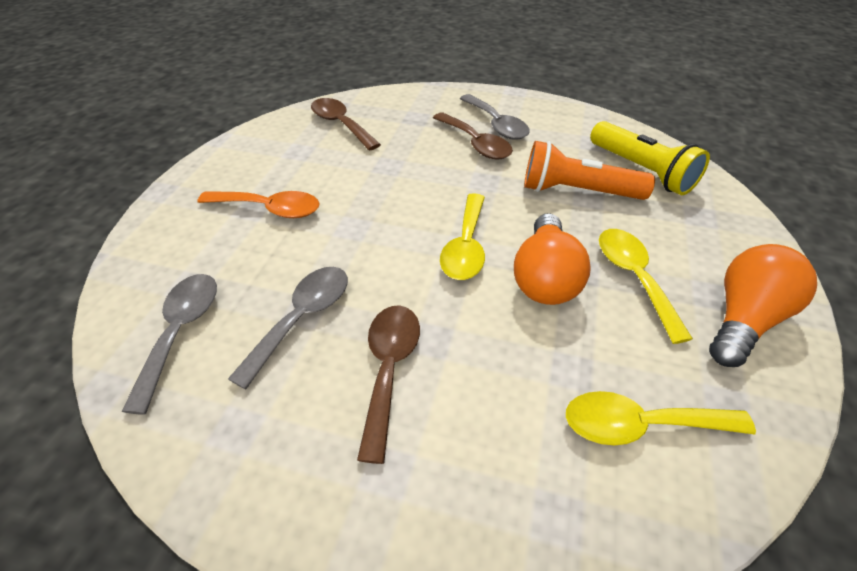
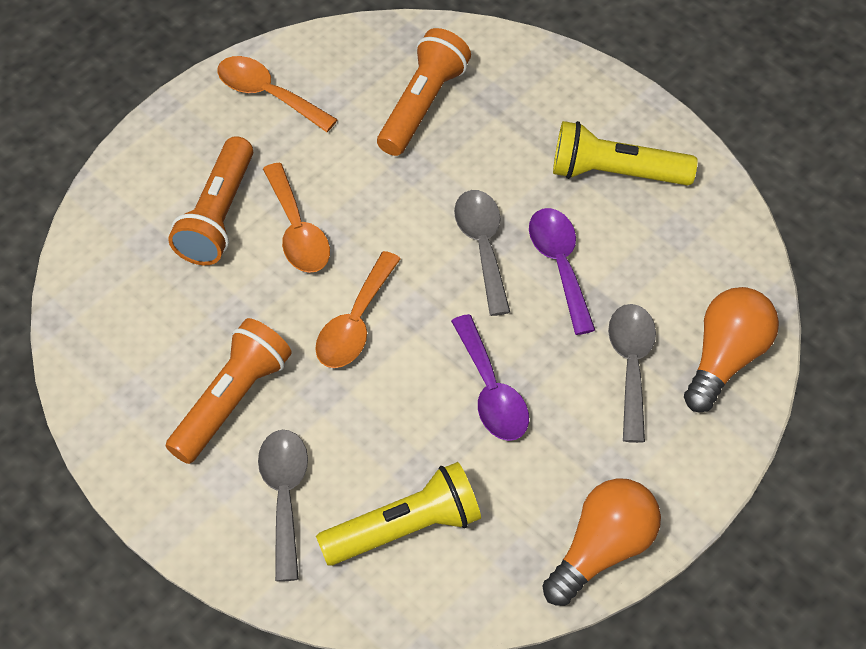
brown spoon: 3 -> 0
orange flashlight: 1 -> 3
orange spoon: 1 -> 3
purple spoon: 0 -> 2
yellow flashlight: 1 -> 2
yellow spoon: 3 -> 0

